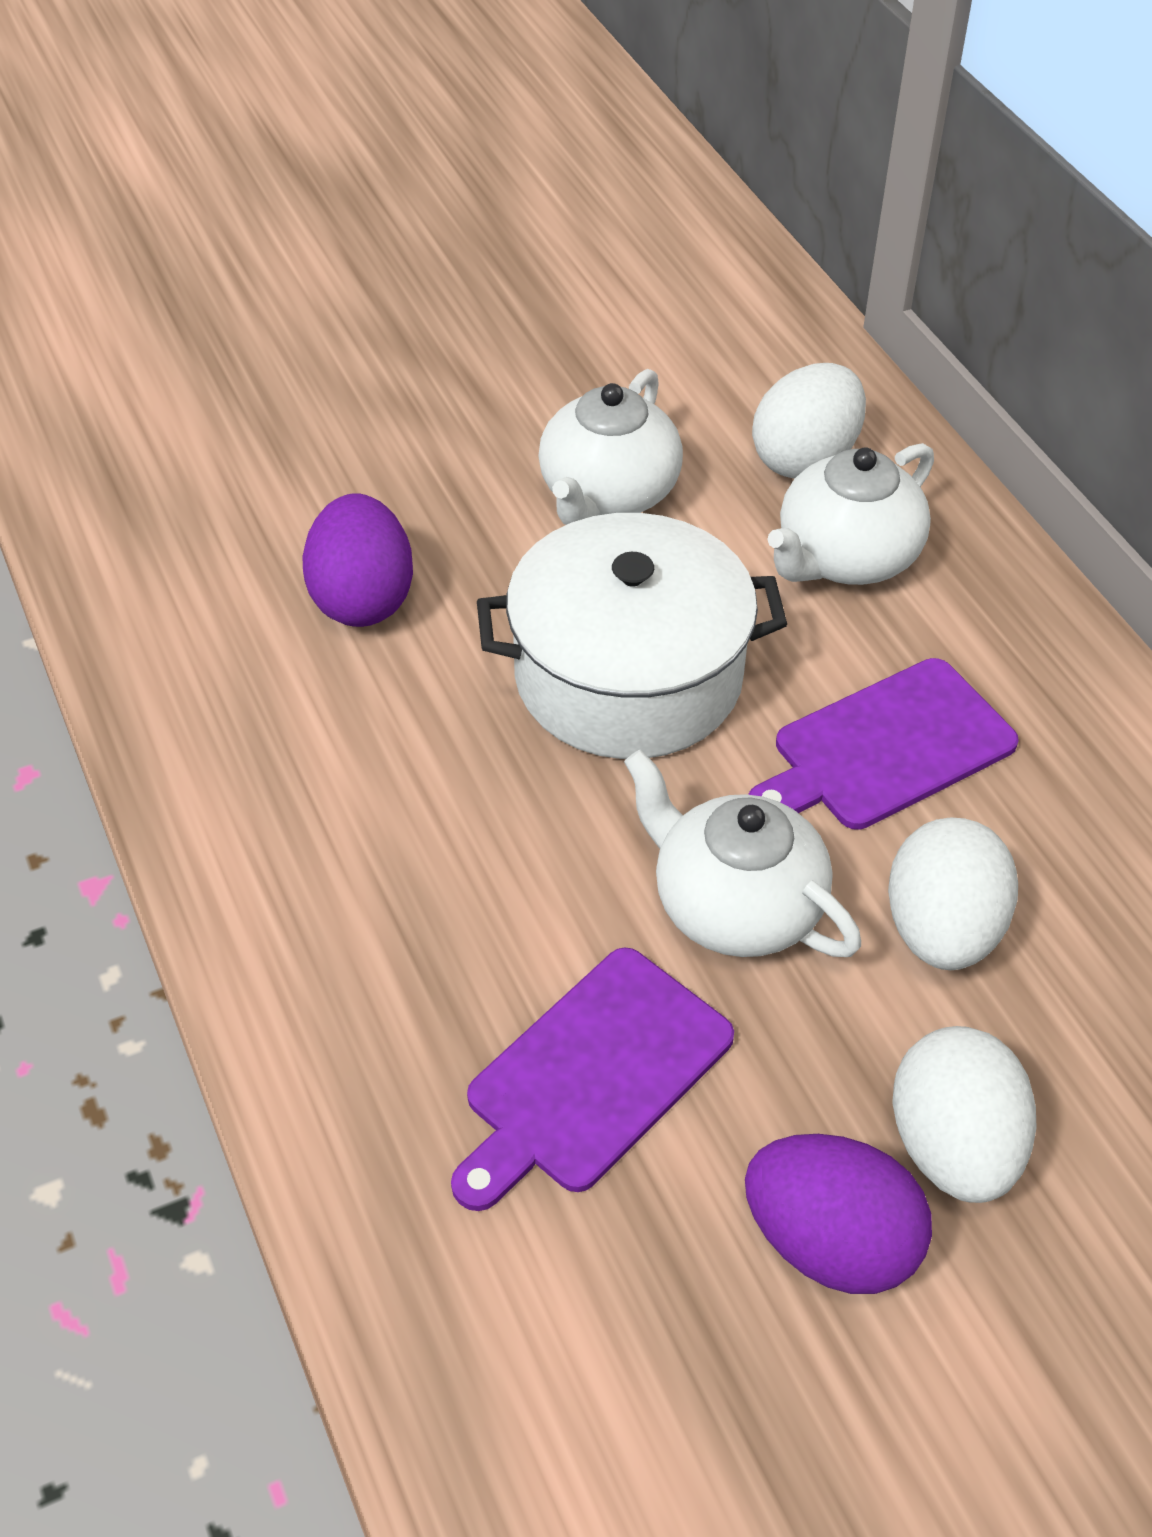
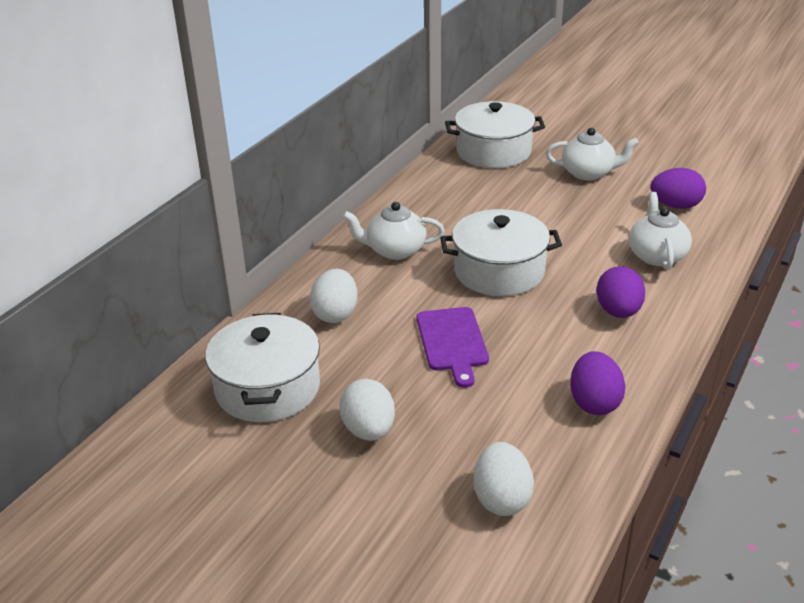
purple cutting board: 2 -> 1
purple egg: 2 -> 3
white pot: 1 -> 3

